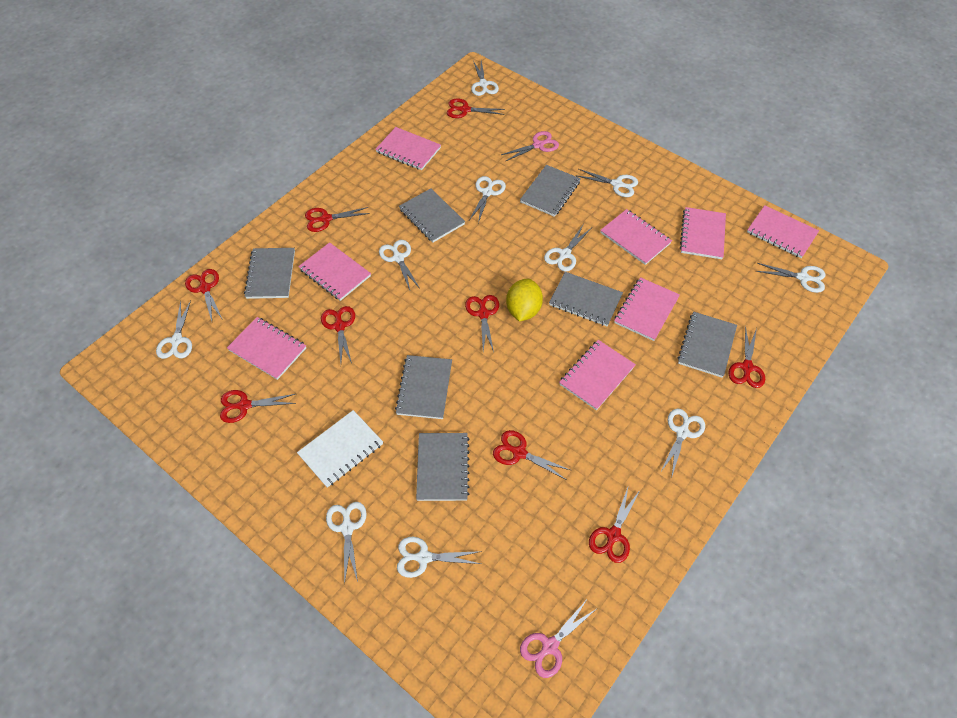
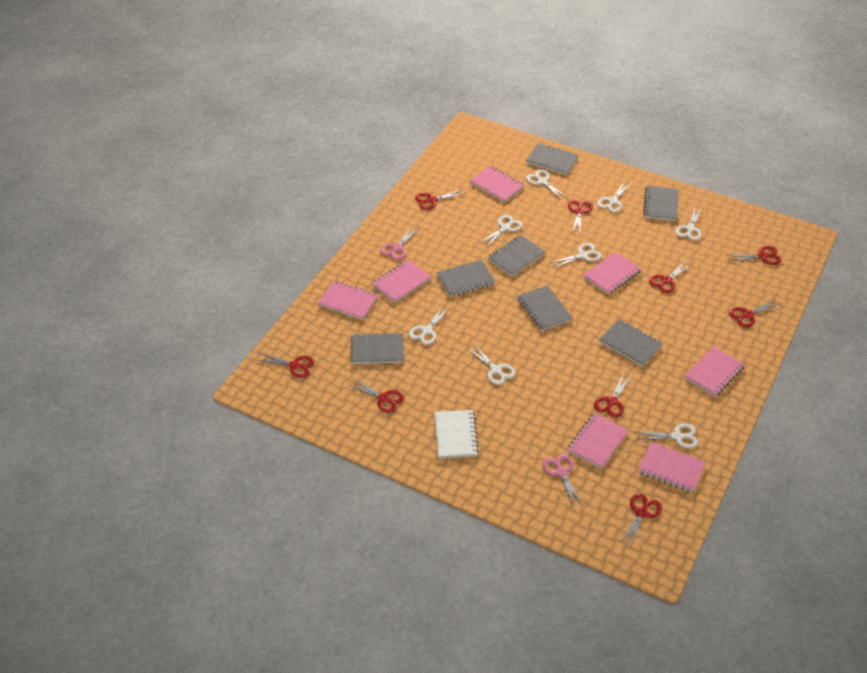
pink notebook: 8 -> 7
white scissors: 10 -> 8
yellow lemon: 1 -> 0

